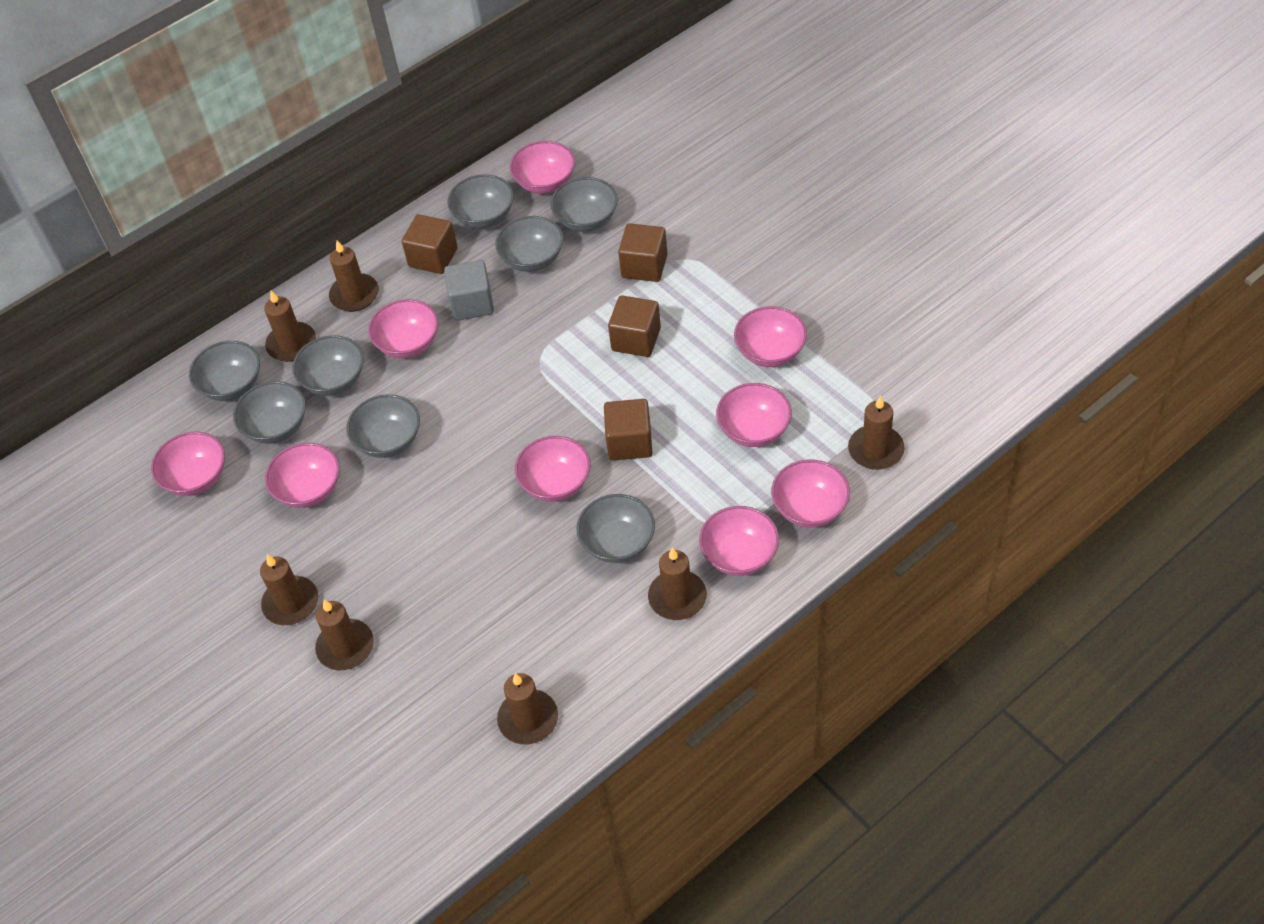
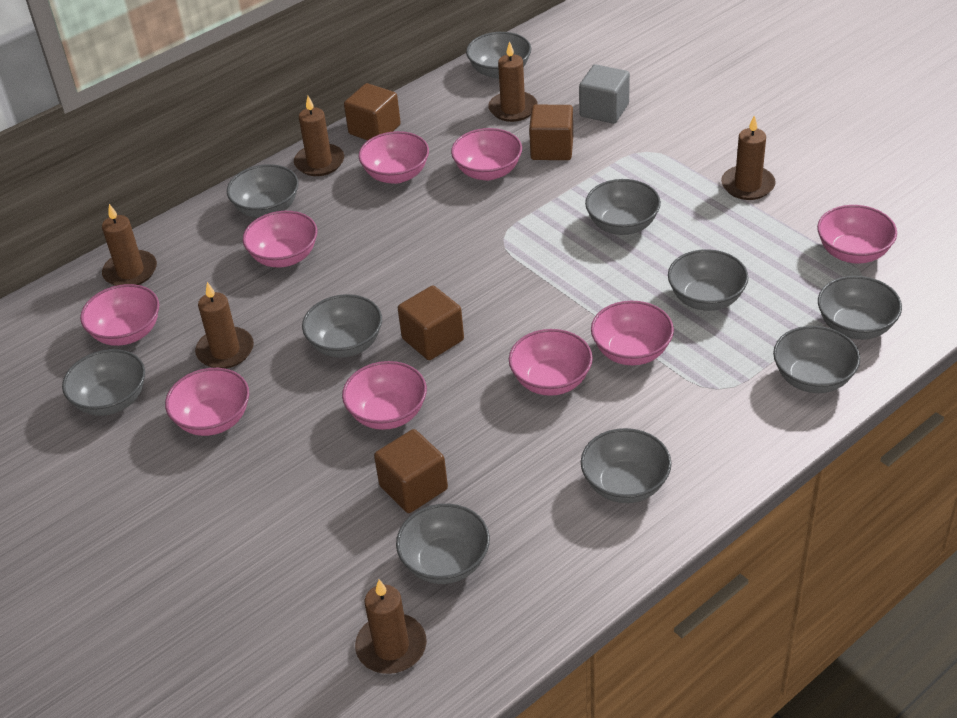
brown candle: 7 -> 6
grey bowl: 8 -> 10

